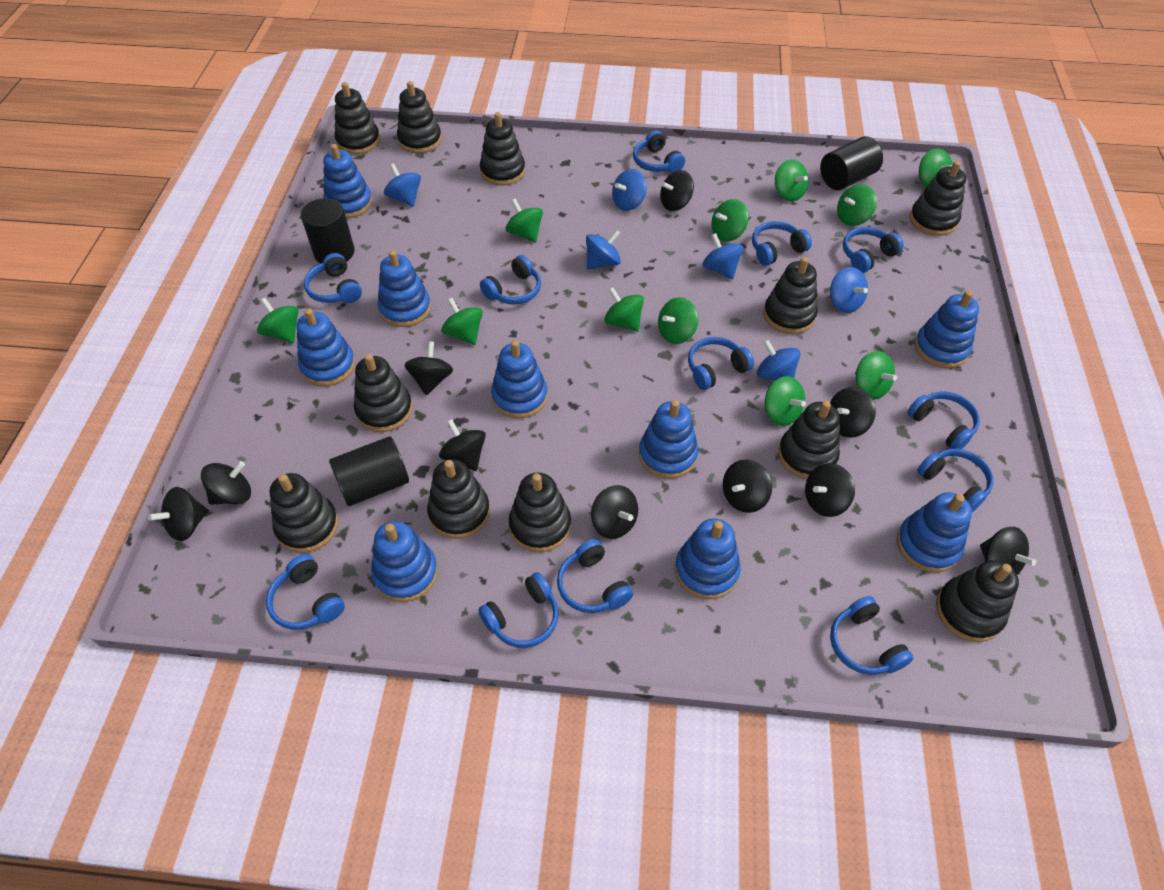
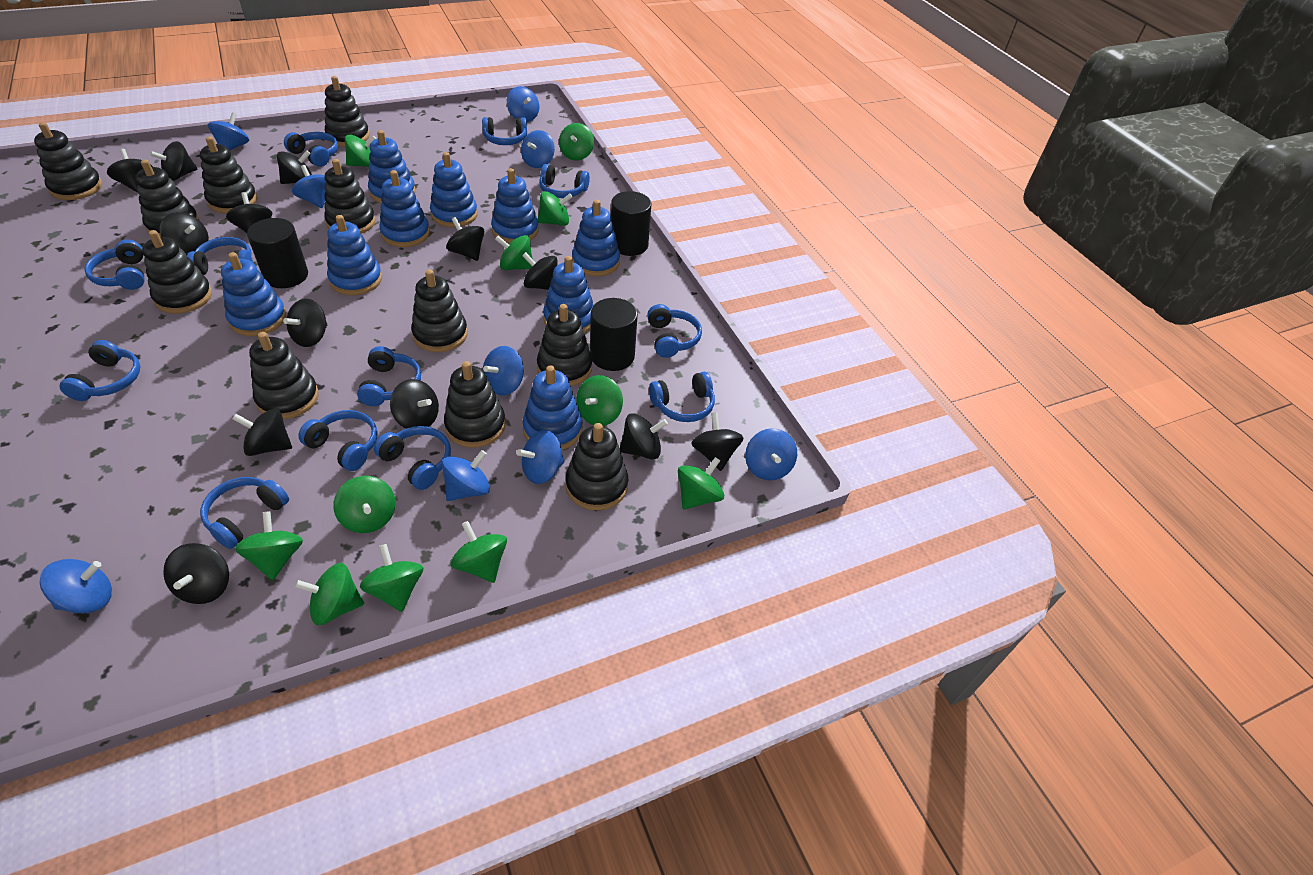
black spinning top: 10 -> 13
blue spinning top: 6 -> 9

